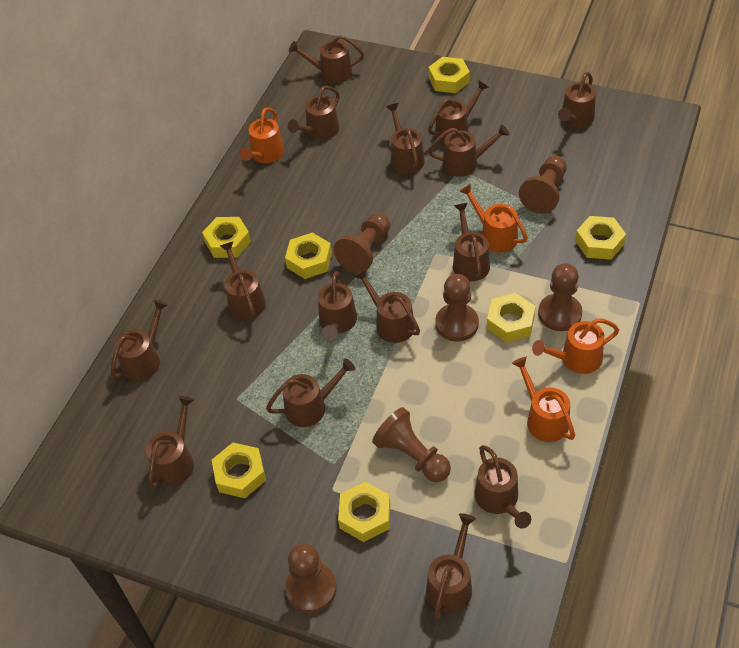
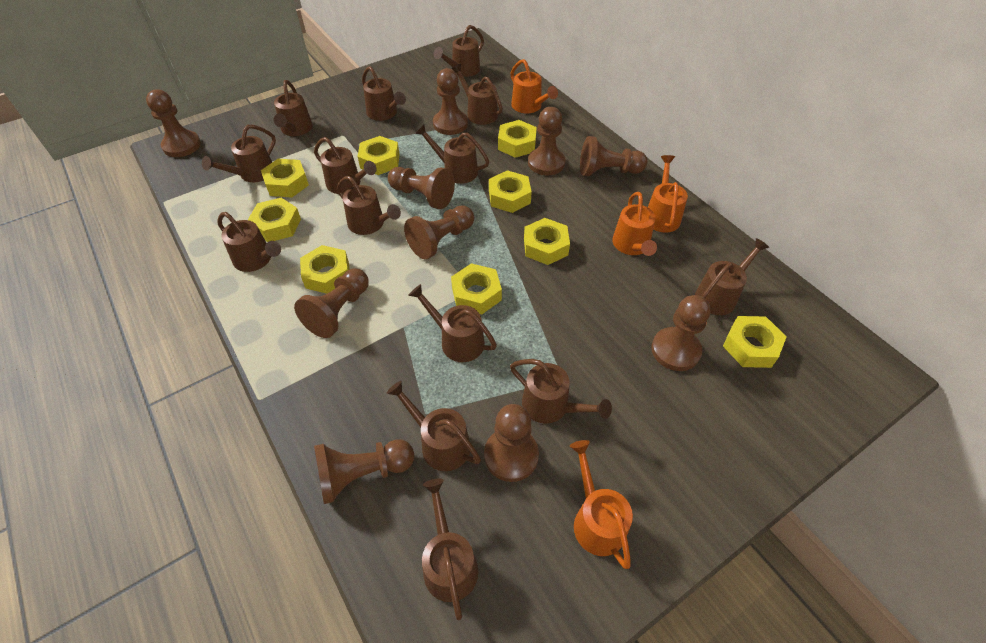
brown pawn: 6 -> 10
brown watering can: 15 -> 14
yellow nut: 7 -> 9

